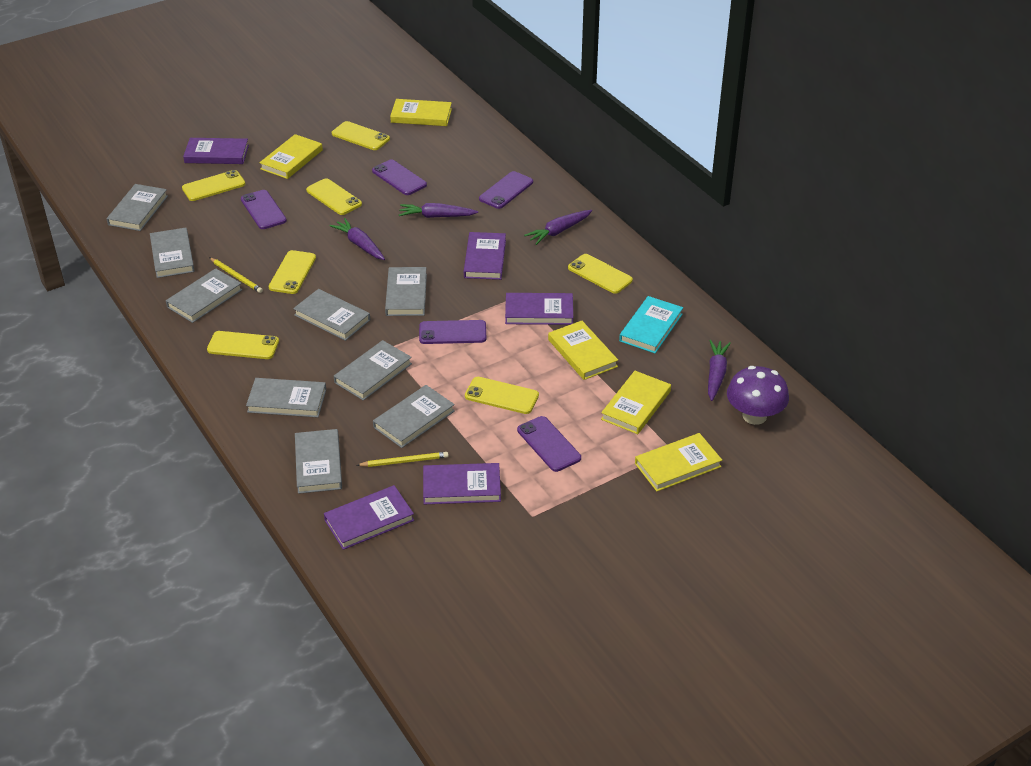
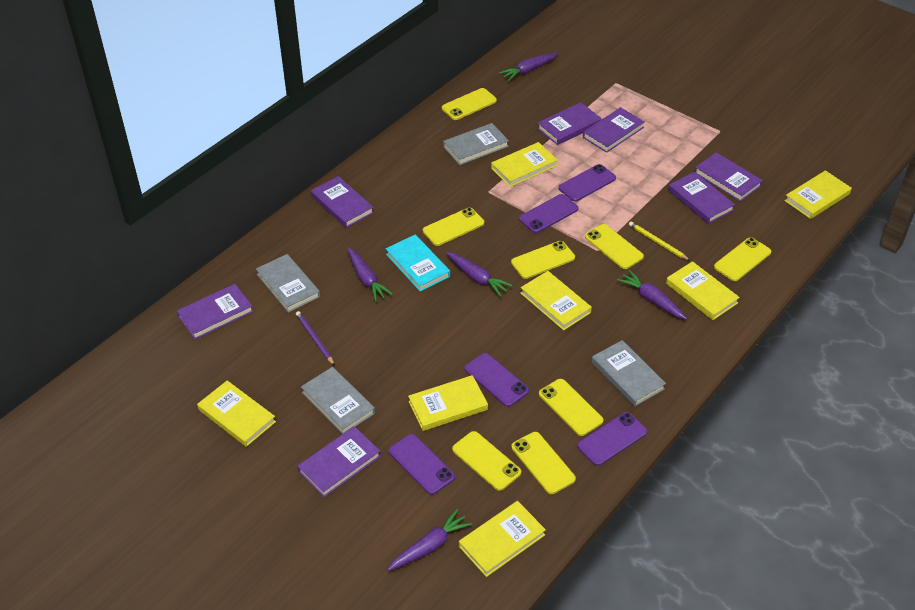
grey book: 9 -> 4
purple book: 5 -> 7
purple carrot: 4 -> 5
purple mushroom: 1 -> 0
purple pencil: 0 -> 1
yellow book: 5 -> 7
yellow pencil: 2 -> 1
yellow phone: 7 -> 8

